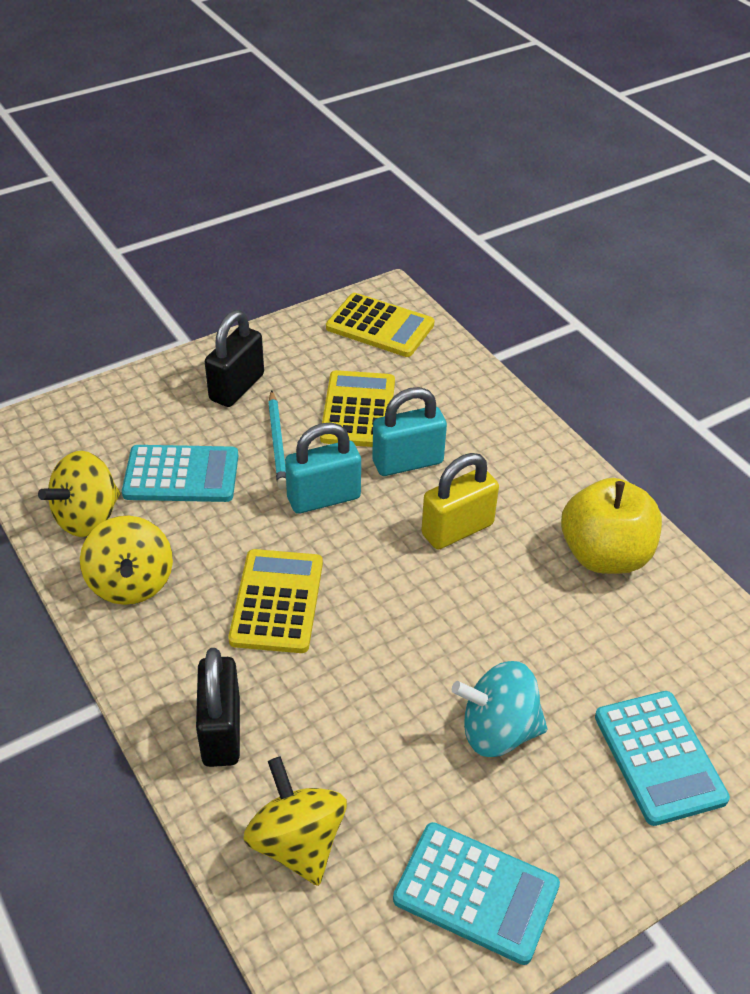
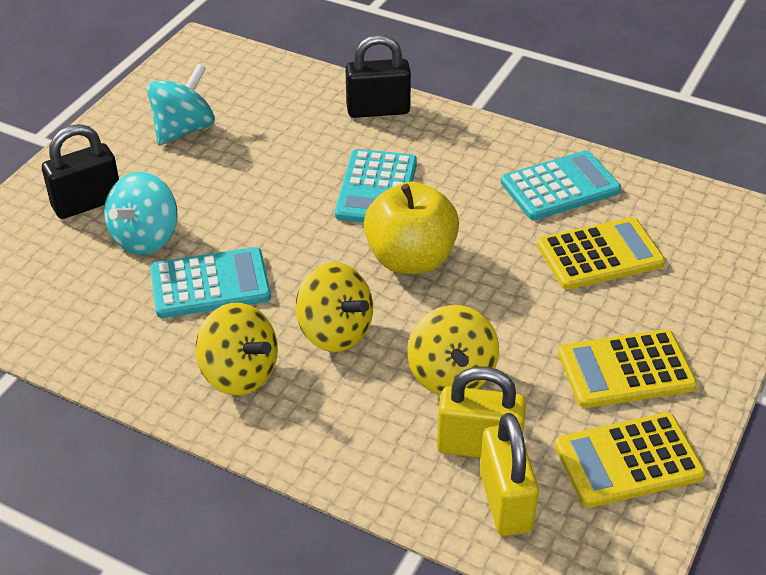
turquoise padlock: 2 -> 0
turquoise pencil: 1 -> 0
turquoise spinning top: 1 -> 2
yellow padlock: 1 -> 2

